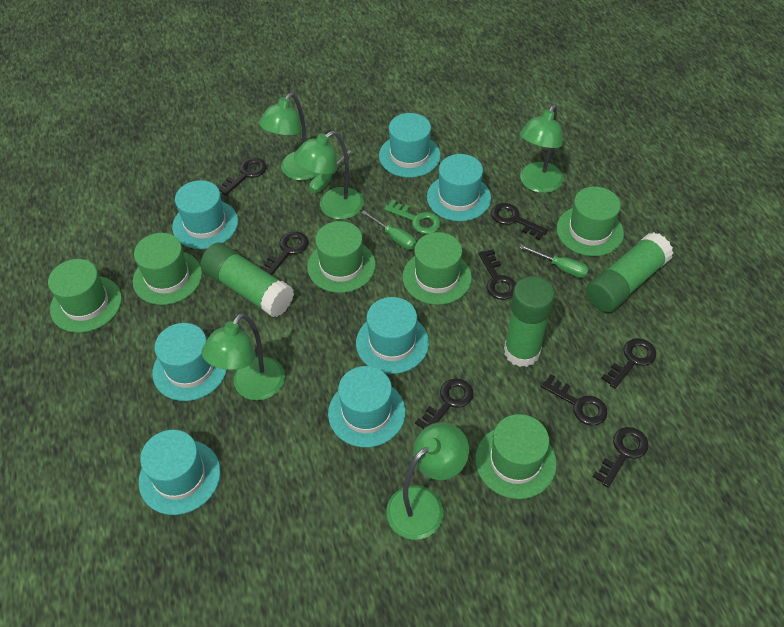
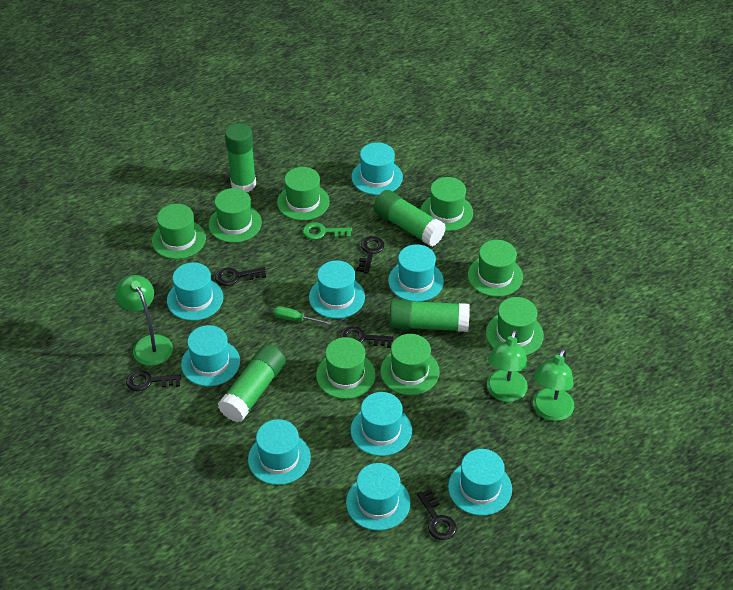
black key: 8 -> 5
green glue stick: 3 -> 4
green hat: 6 -> 8
green lamp: 5 -> 3
green screwdriver: 3 -> 1
turquoise hat: 7 -> 9

